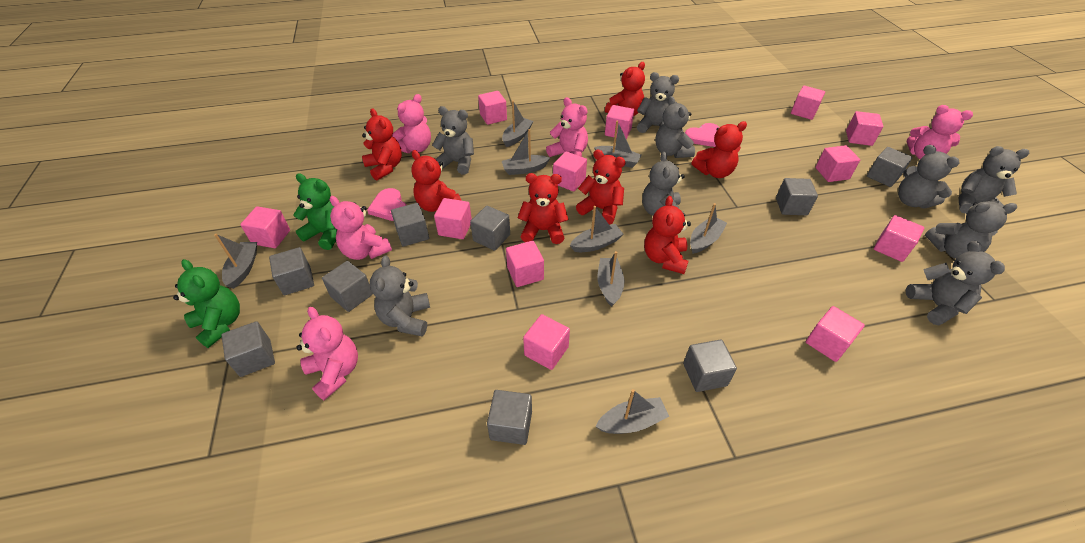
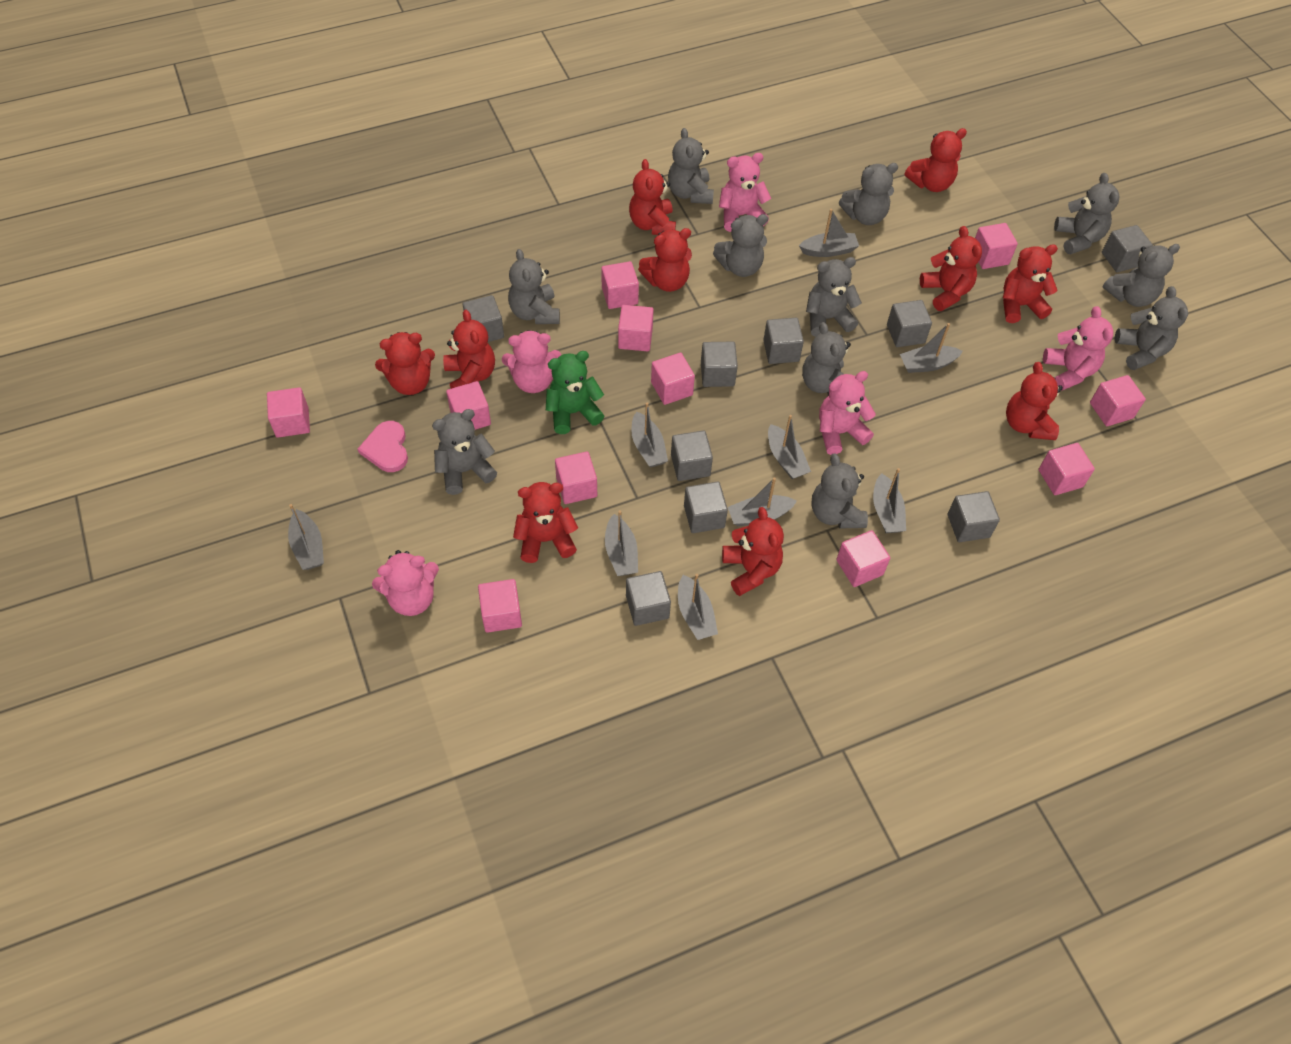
green teddy bear: 2 -> 1
grey boat: 8 -> 9
grey teddy bear: 9 -> 11
pink cube: 12 -> 11
pink heart: 2 -> 1
red teddy bear: 7 -> 10

